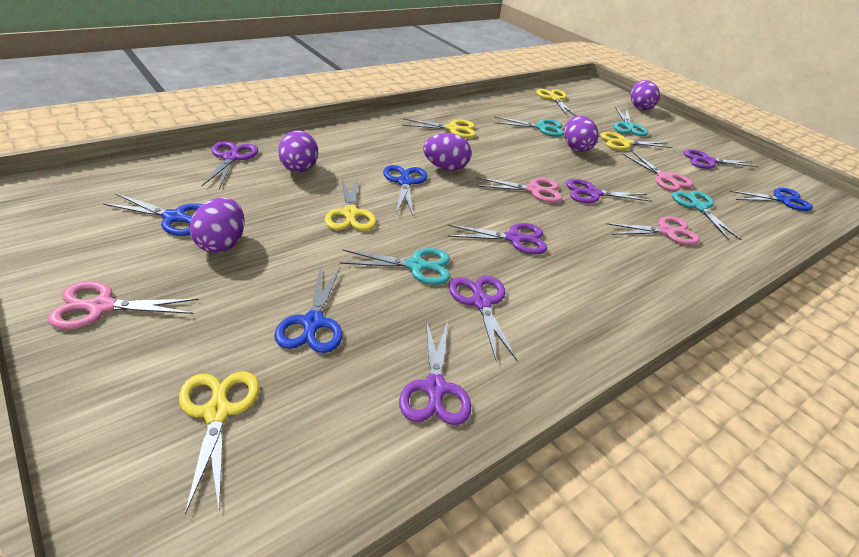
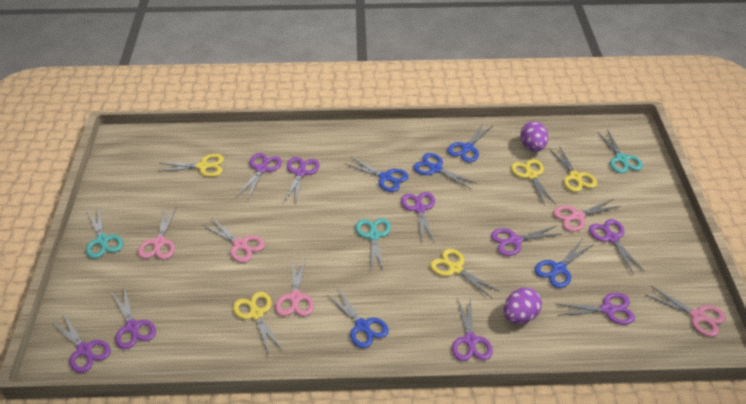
blue scissors: 4 -> 5
pink scissors: 4 -> 5
purple egg: 5 -> 2
purple scissors: 6 -> 9
turquoise scissors: 4 -> 3

